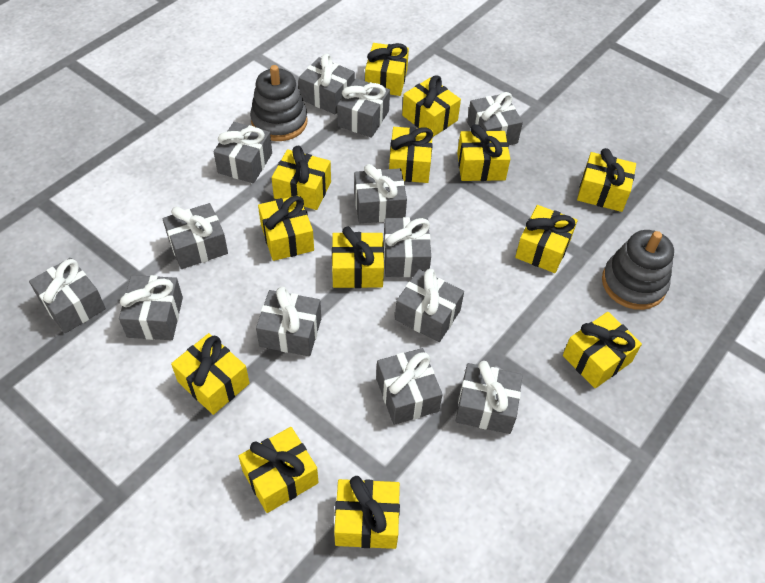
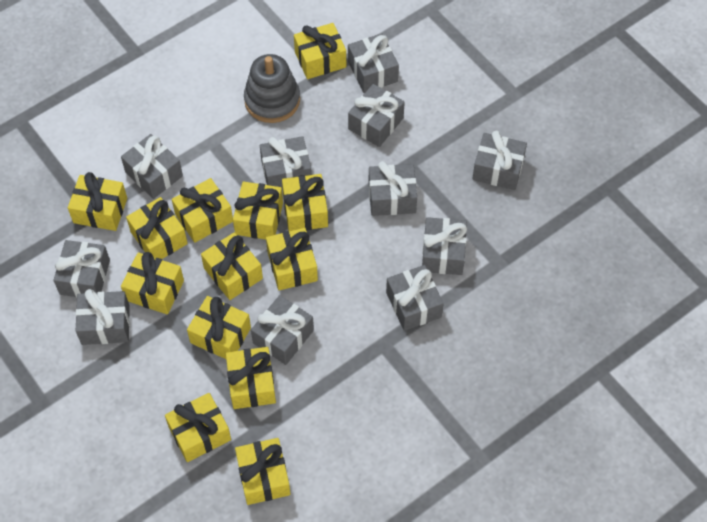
grey gift: 13 -> 11
grey stacking toy: 2 -> 1

